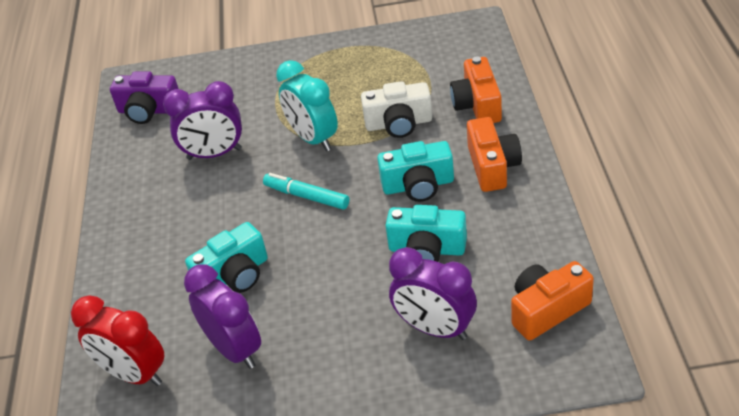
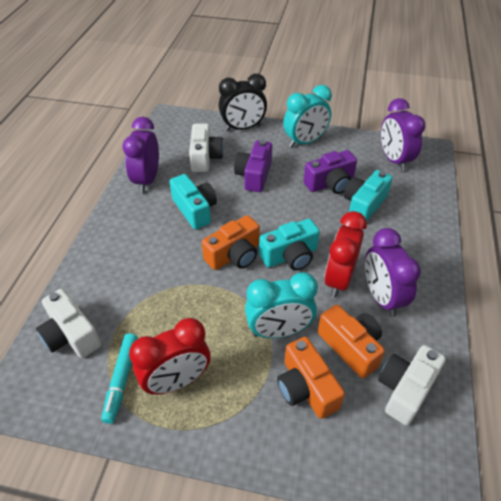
black clock: 0 -> 1
purple camera: 1 -> 2
red clock: 1 -> 2
turquoise clock: 1 -> 2
white camera: 1 -> 3

